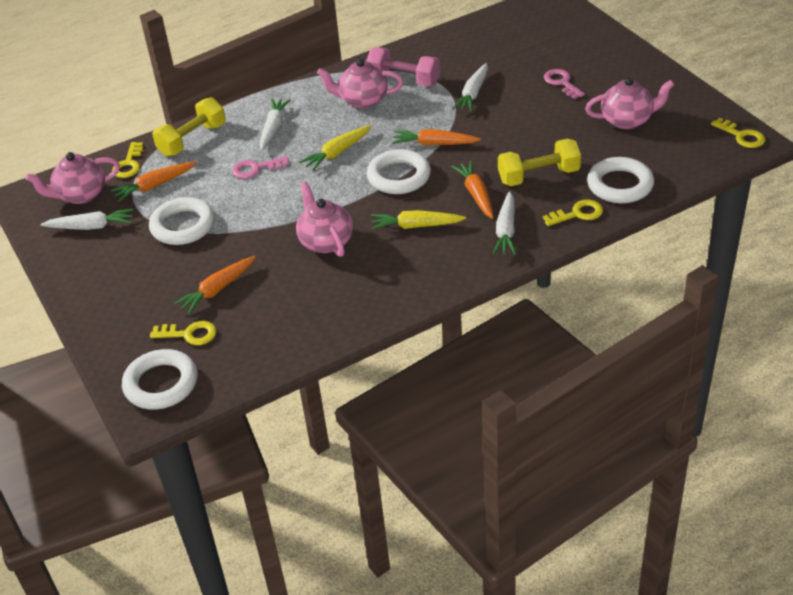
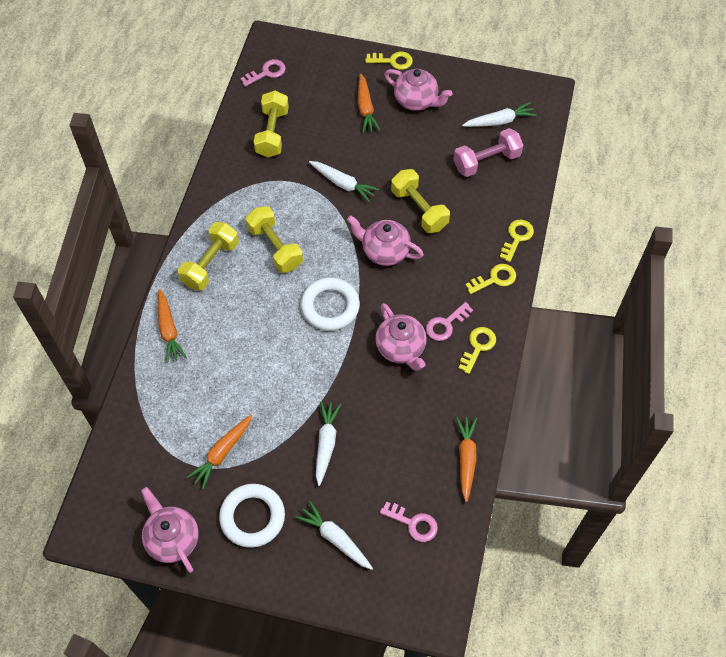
pink key: 2 -> 3
white ring: 4 -> 2
yellow carrot: 2 -> 0
yellow dumbbell: 2 -> 4

